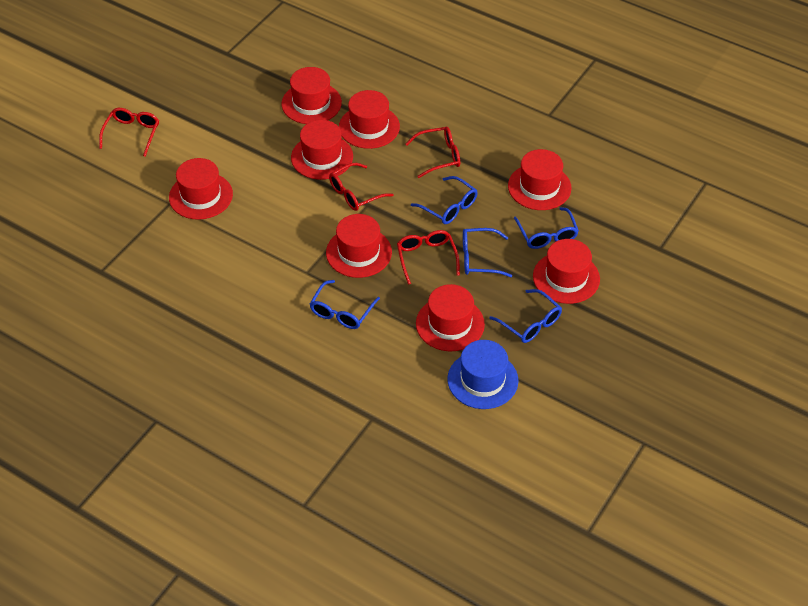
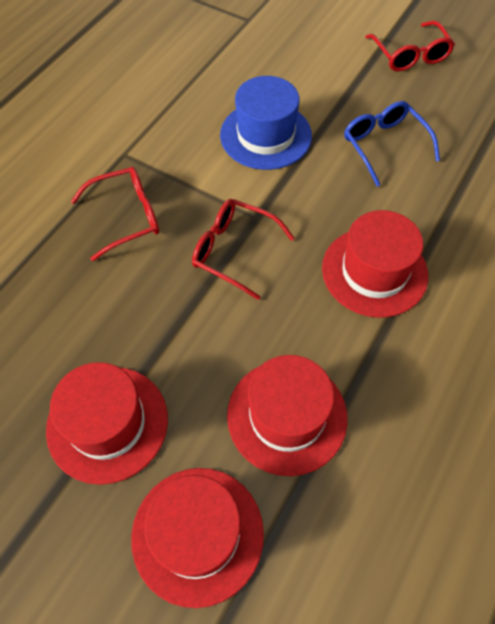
blue glasses: 5 -> 1
red glasses: 4 -> 3
red hat: 8 -> 4

